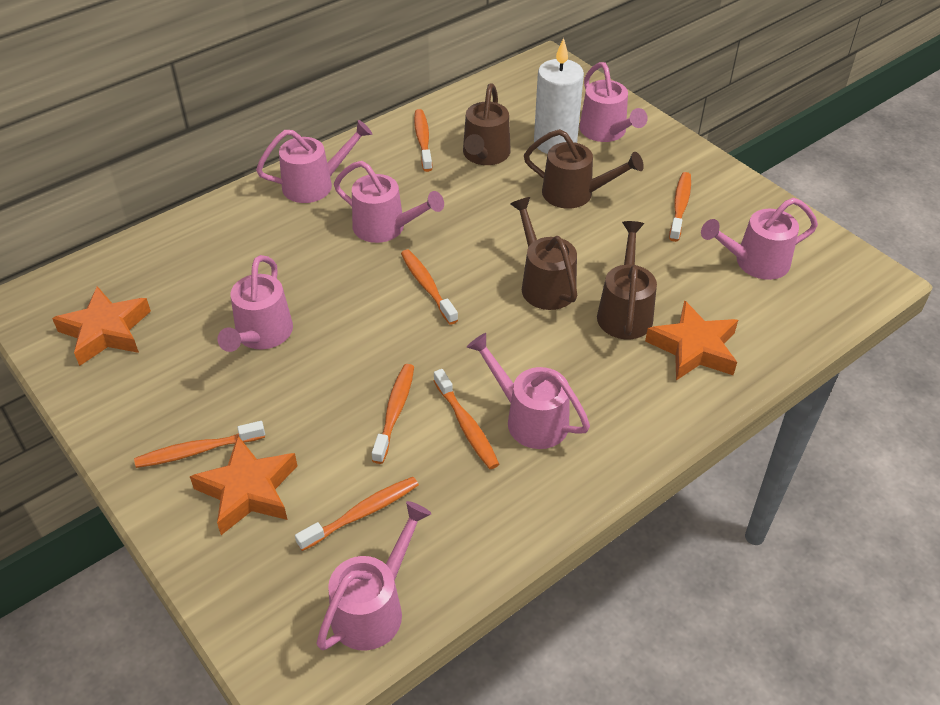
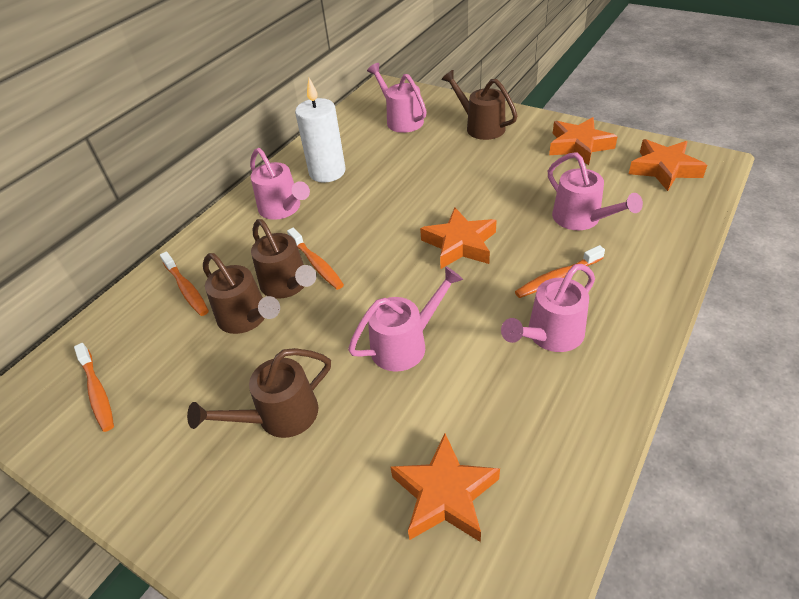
orange star: 3 -> 4
orange toothbrush: 7 -> 4
pink watering can: 7 -> 5

